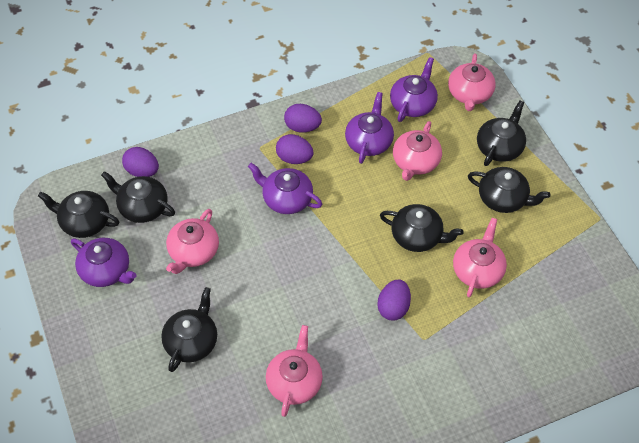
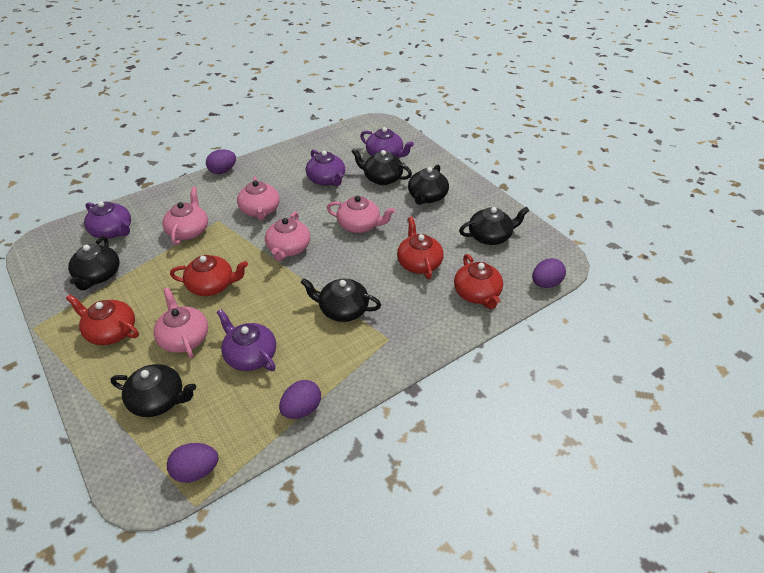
red teapot: 0 -> 4

